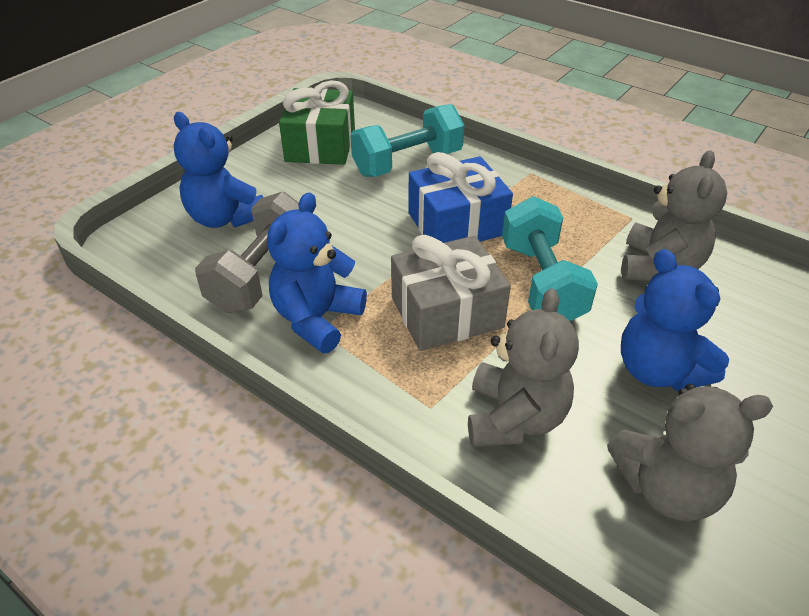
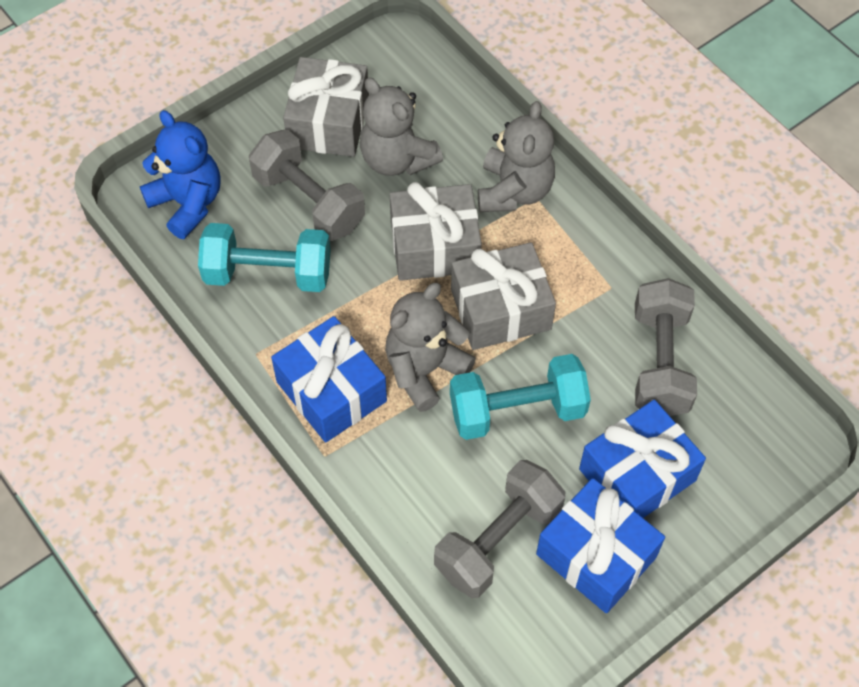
blue gift: 1 -> 3
blue teddy bear: 3 -> 1
green gift: 1 -> 0
grey dumbbell: 1 -> 3
grey gift: 1 -> 3

